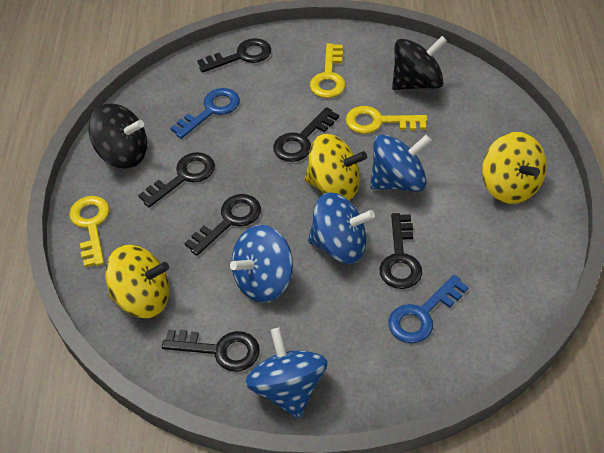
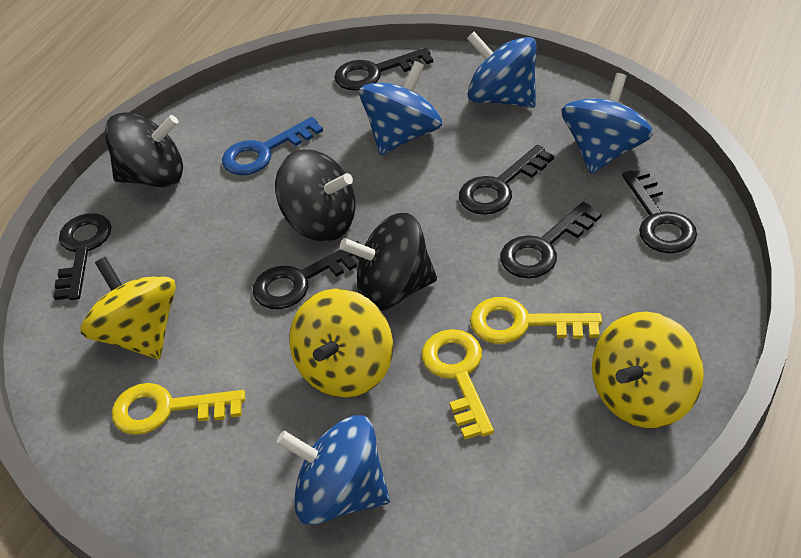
black spinning top: 2 -> 3
blue key: 2 -> 1

